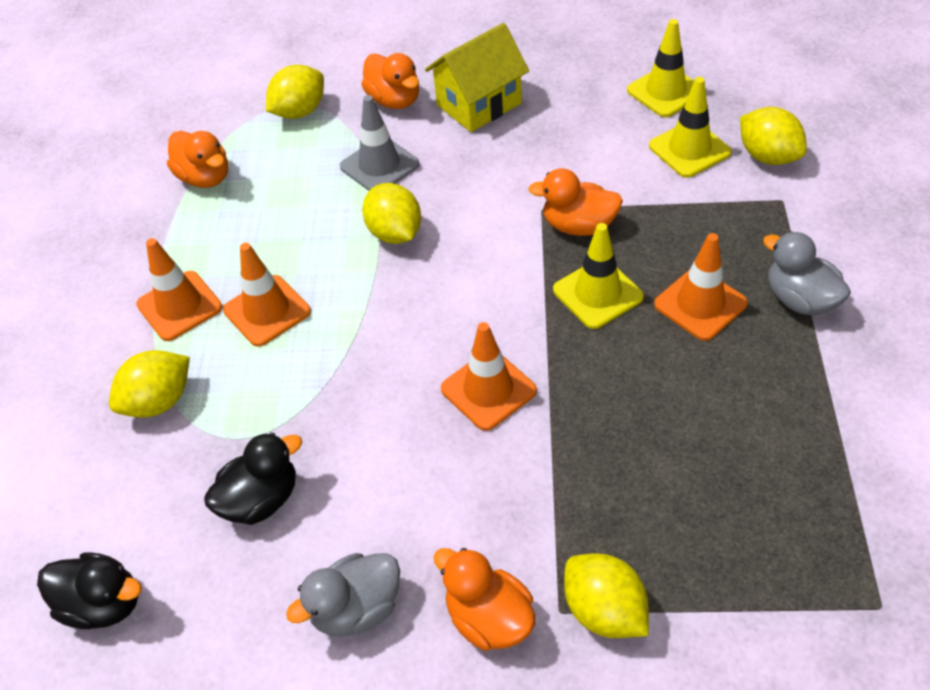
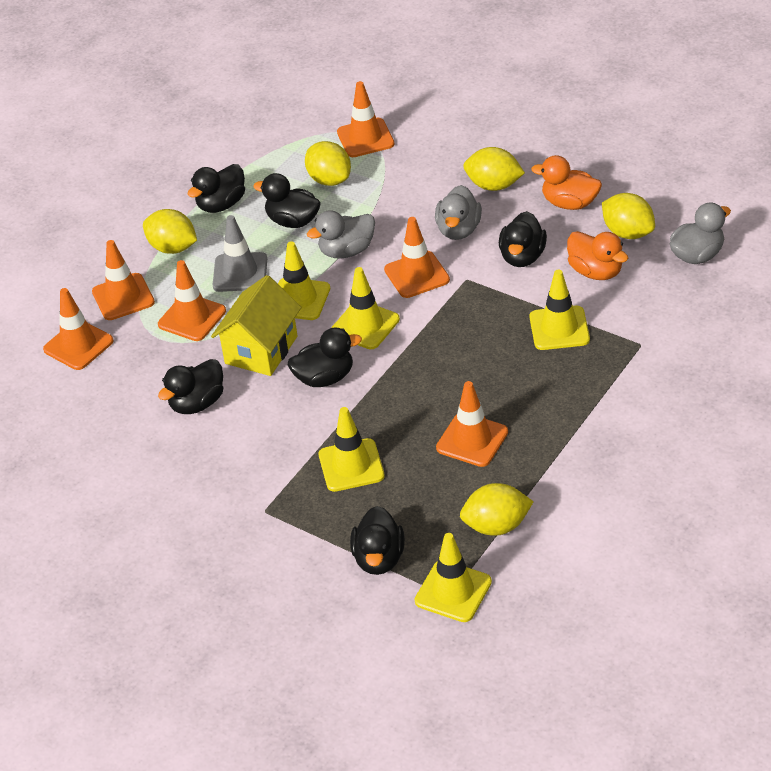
black duck: 2 -> 6
grey duck: 2 -> 3
orange duck: 4 -> 2
orange traffic cone: 4 -> 6
yellow traffic cone: 3 -> 5

